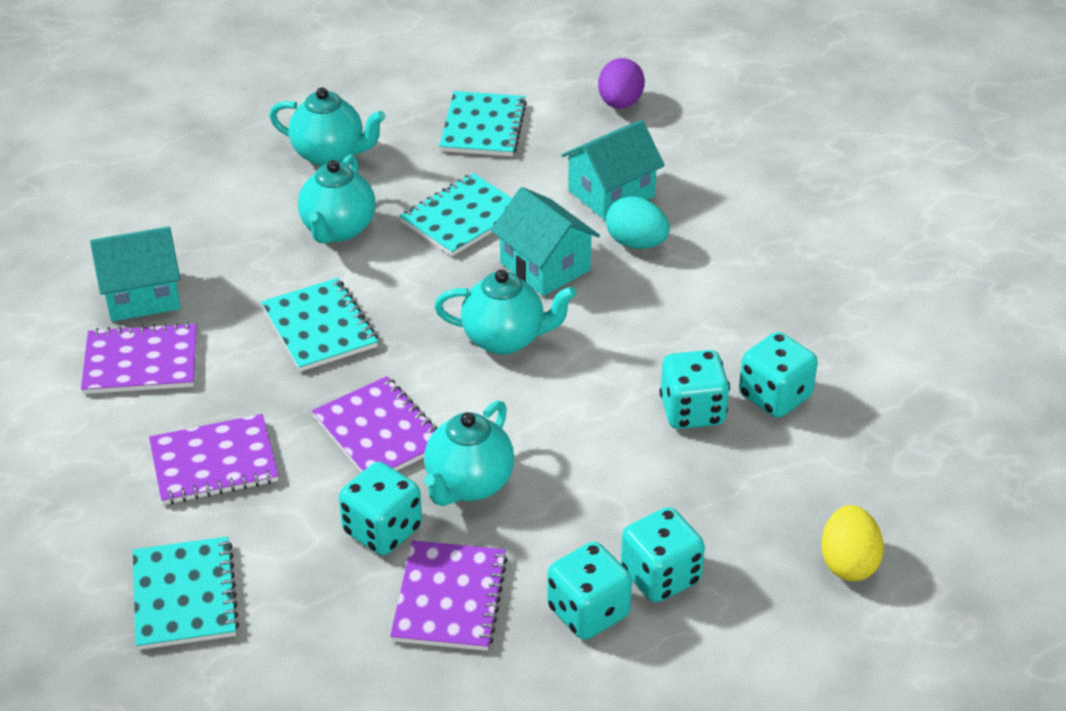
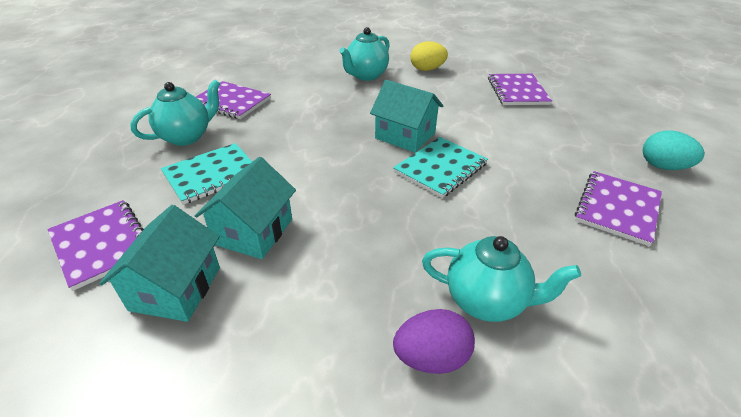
turquoise dice: 5 -> 0
turquoise notebook: 4 -> 2
turquoise teapot: 4 -> 3

